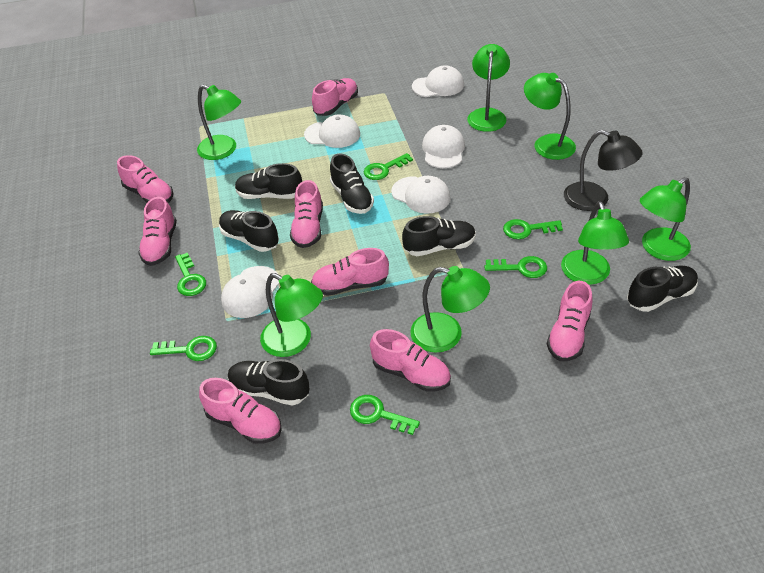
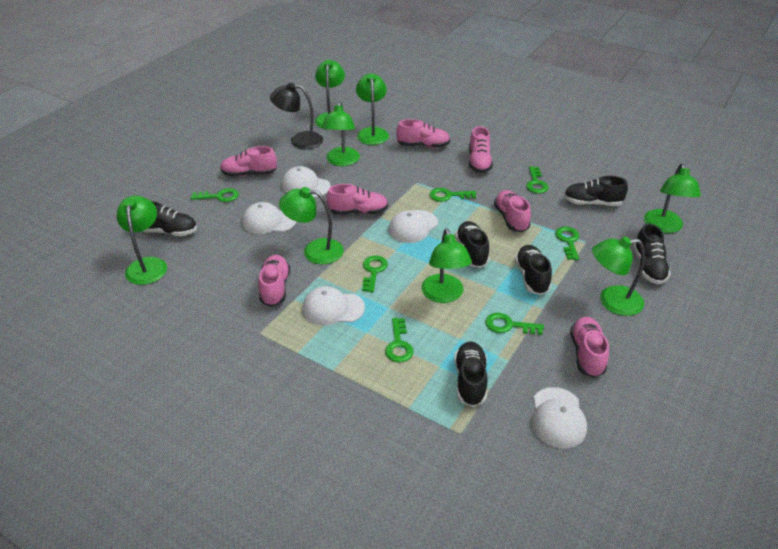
green key: 6 -> 7
green lamp: 7 -> 8
pink shoe: 8 -> 7

